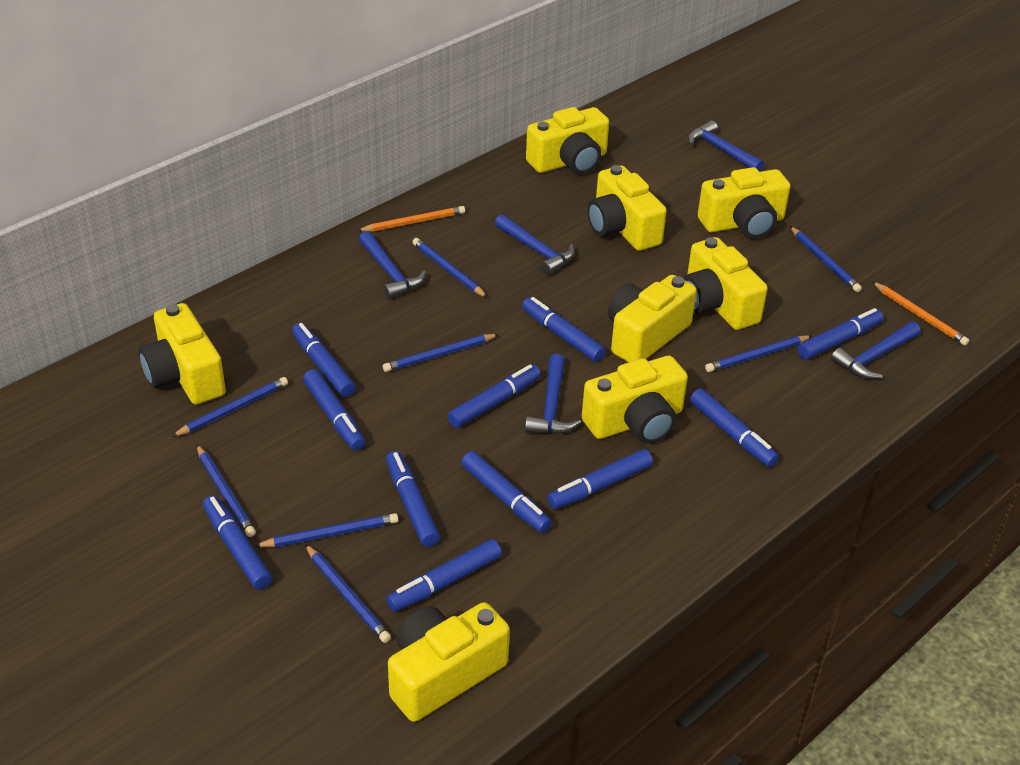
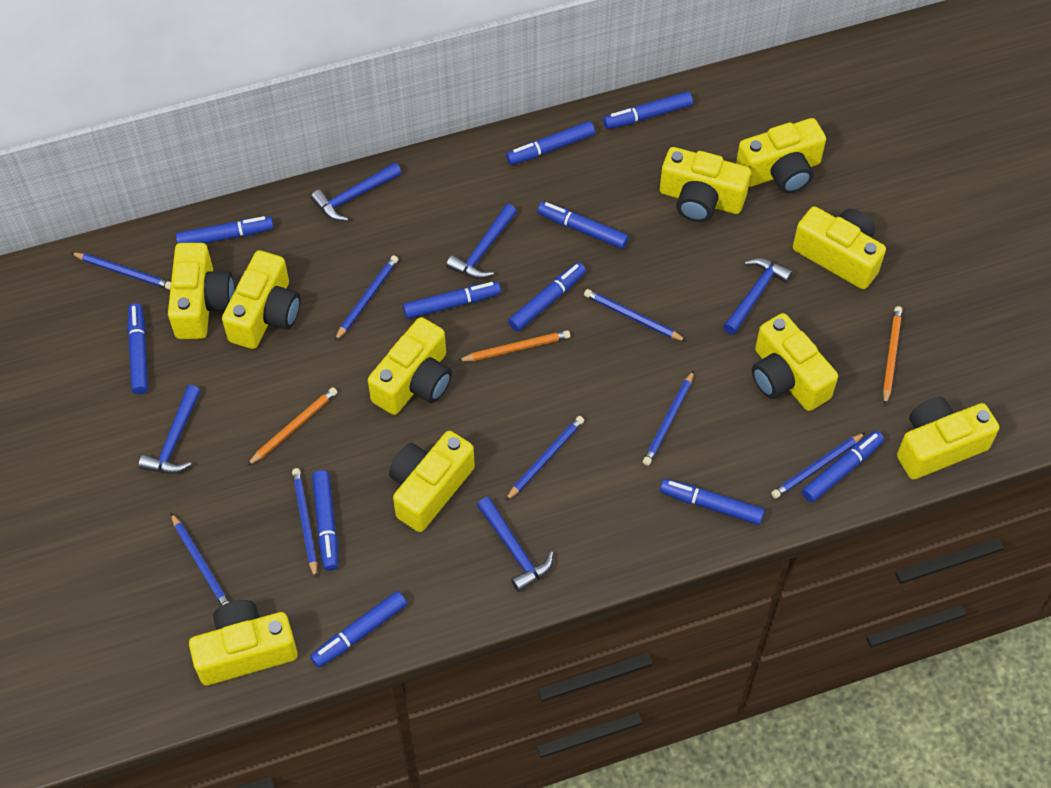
orange pencil: 2 -> 3
yellow camera: 8 -> 10

